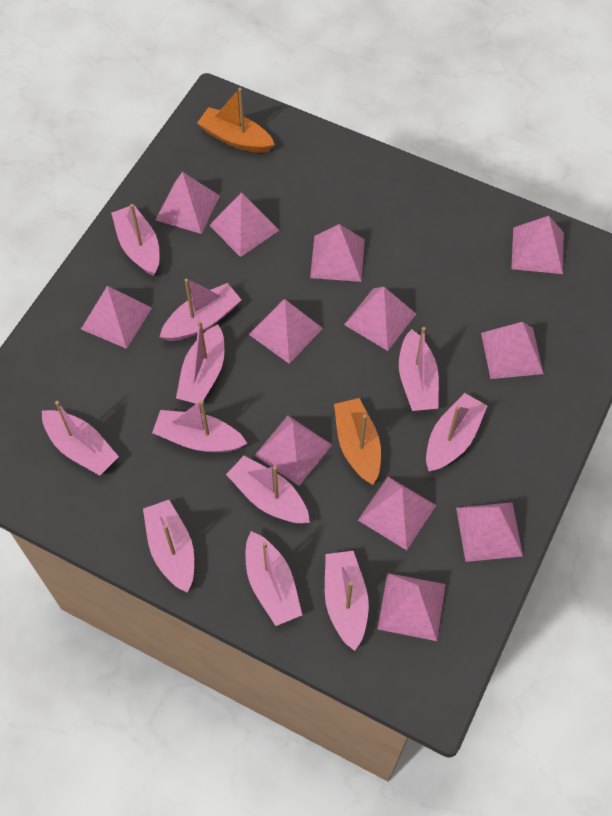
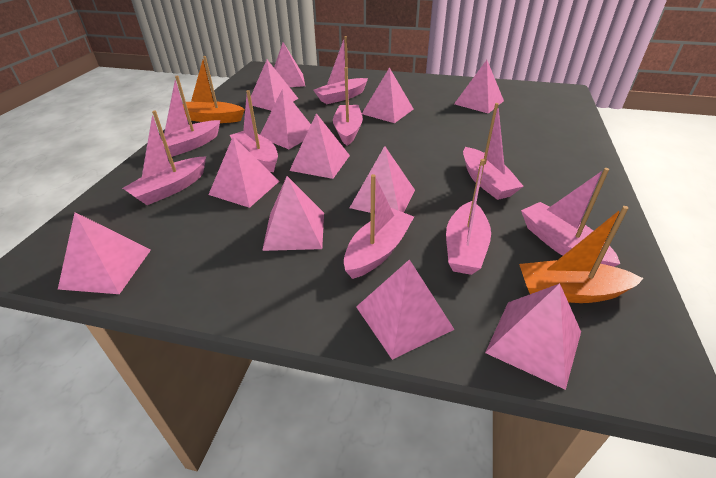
pink boat: 11 -> 9

